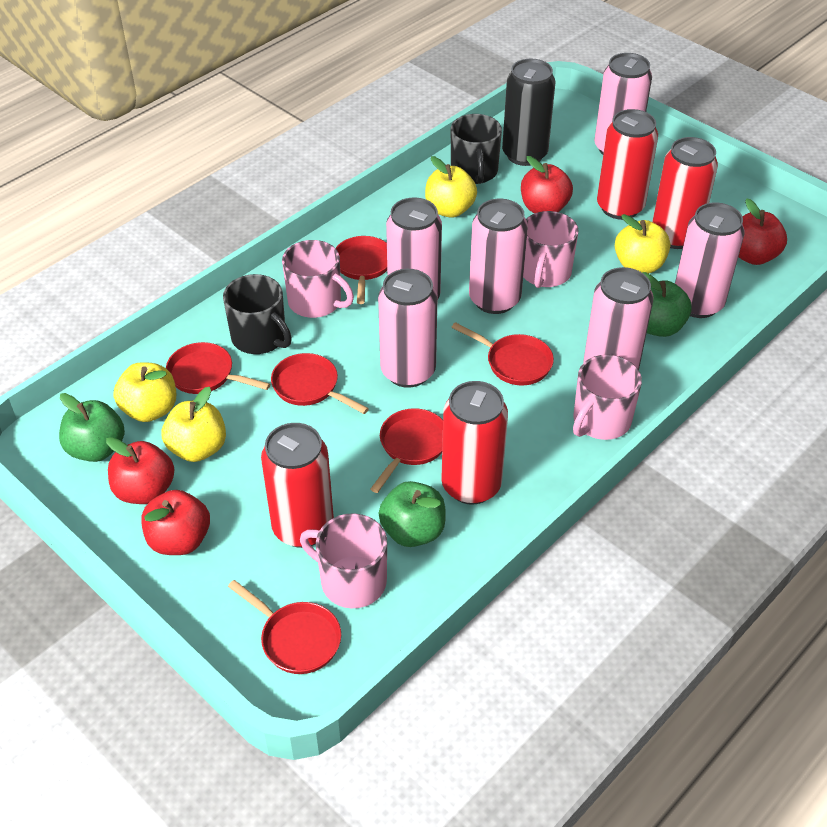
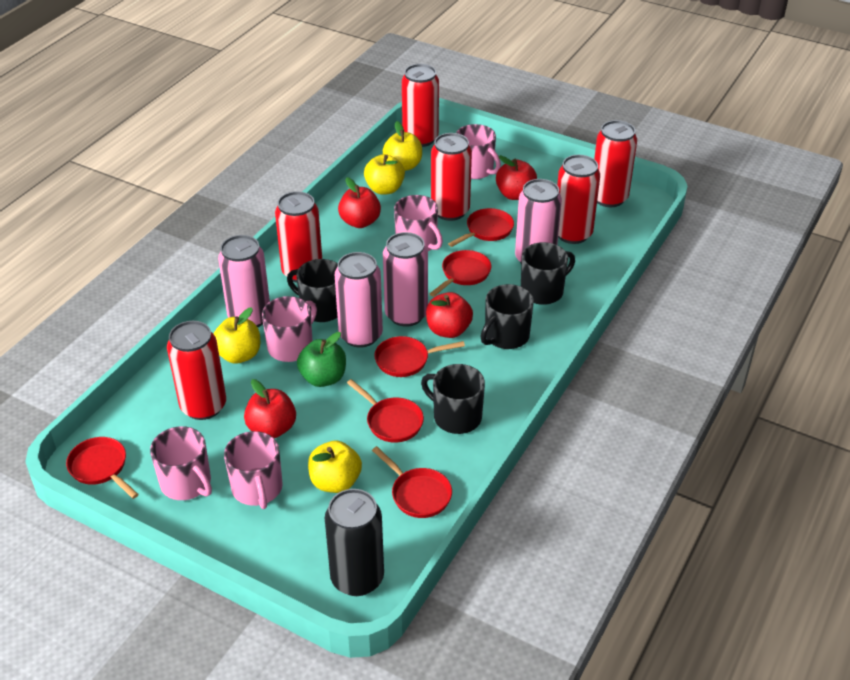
black mug: 2 -> 4
green apple: 3 -> 1
pink can: 6 -> 4
pink mug: 4 -> 5
red can: 4 -> 6

